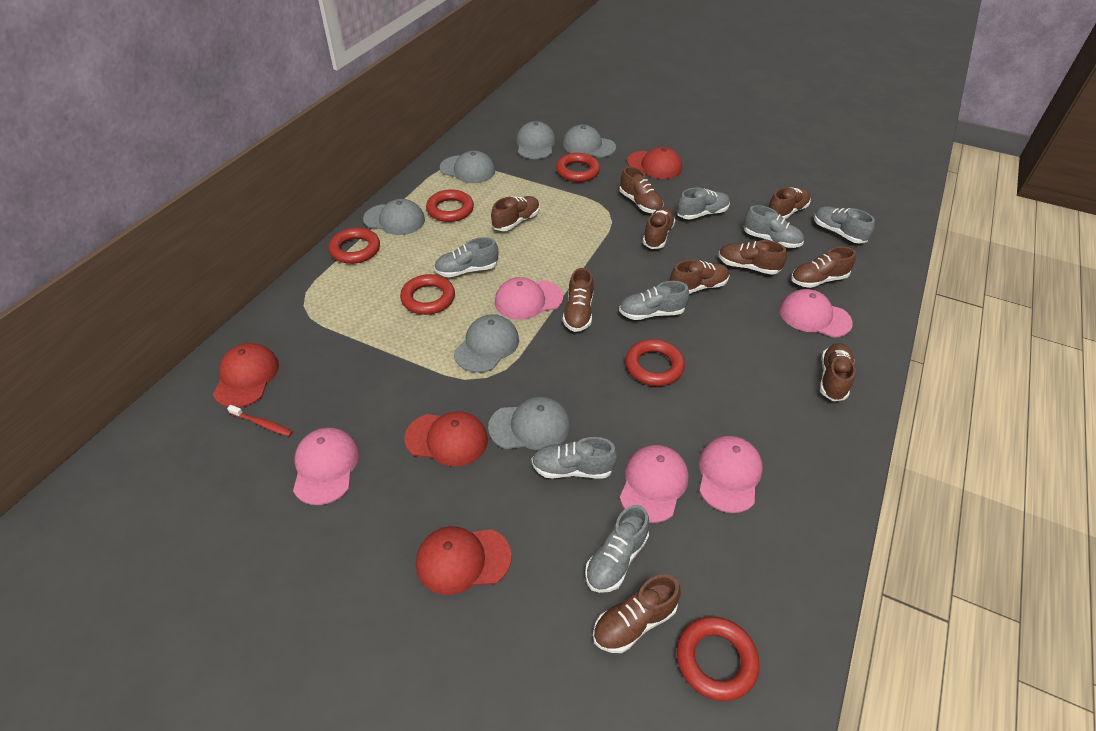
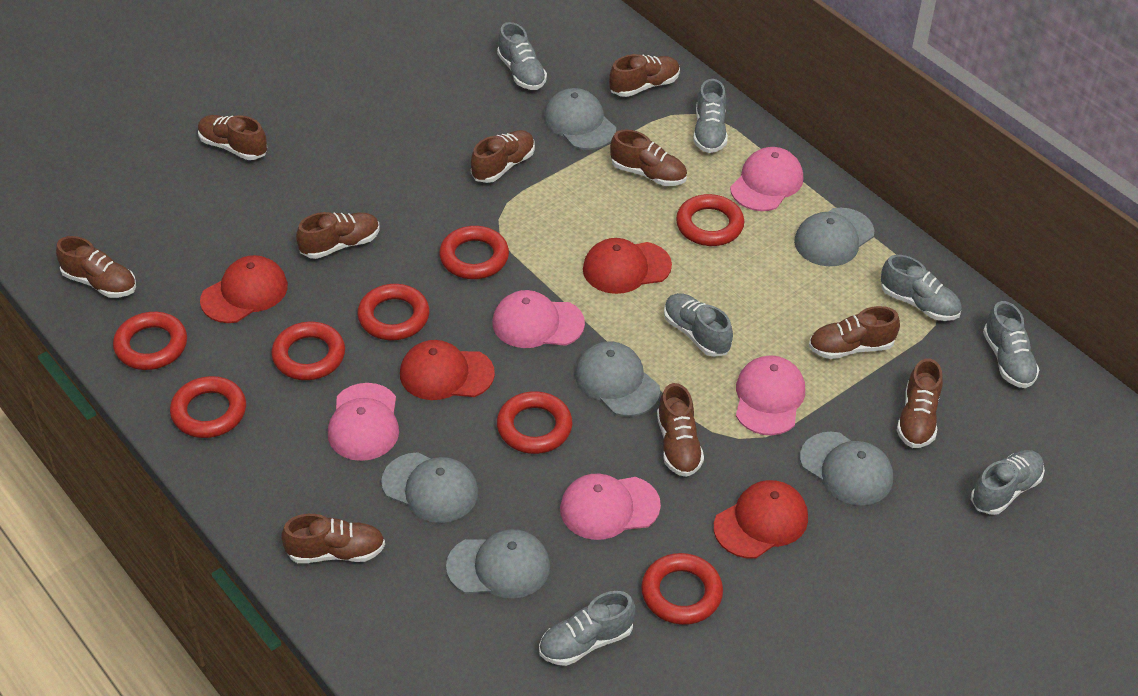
red ring: 6 -> 8
red toothbrush: 1 -> 0

